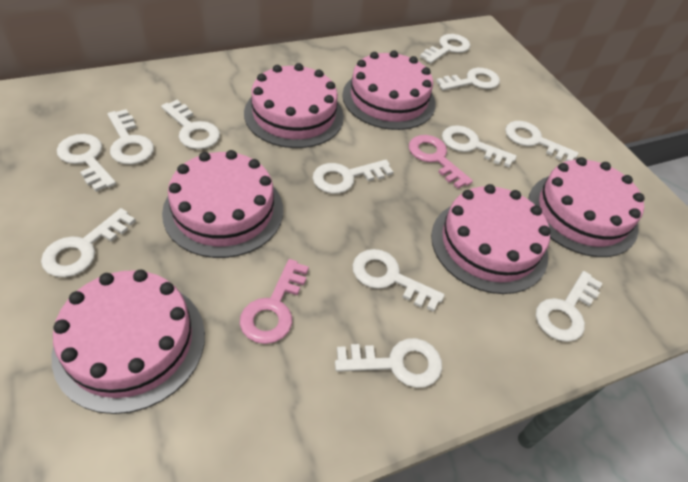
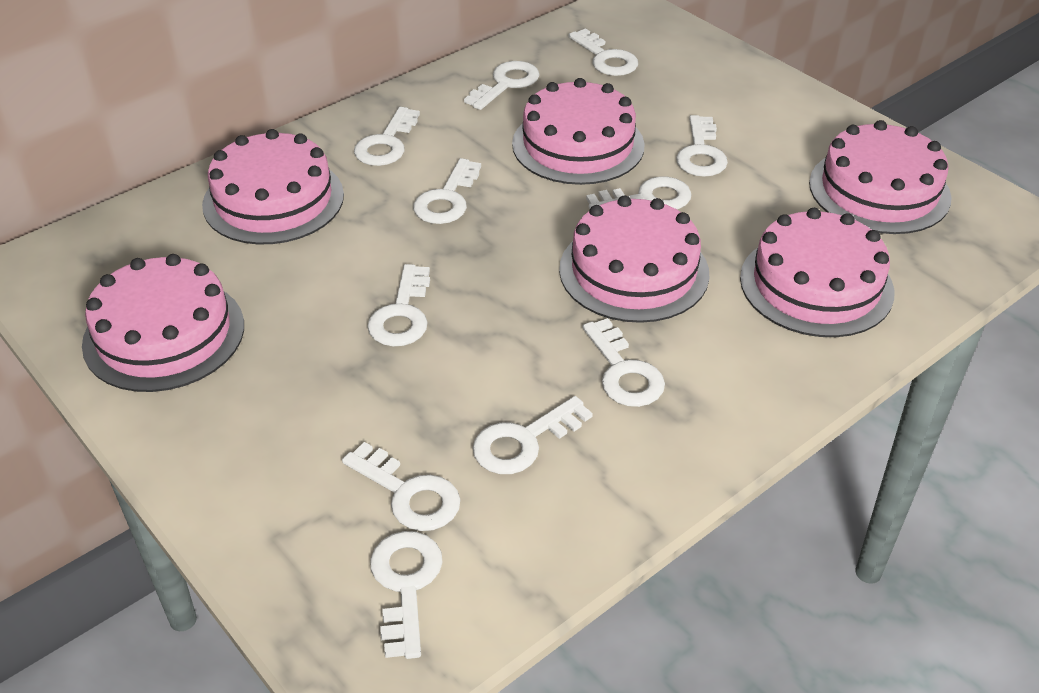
pink key: 2 -> 0
white key: 12 -> 11

